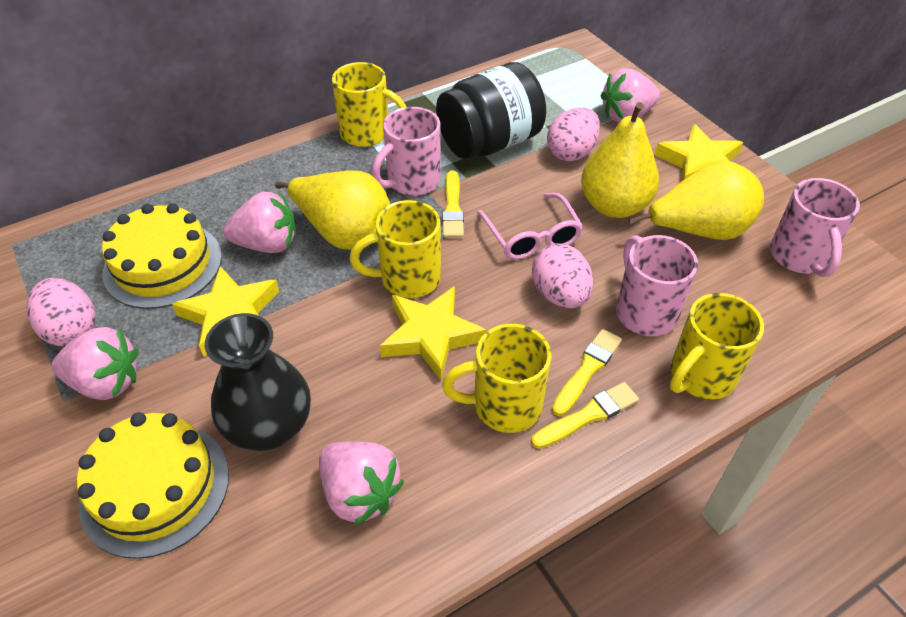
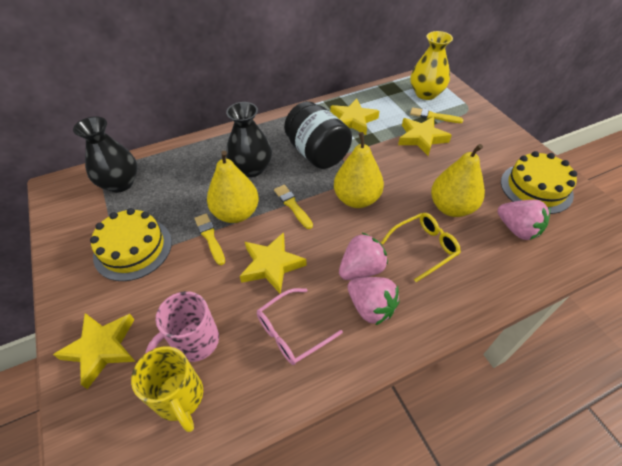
black vase: 1 -> 2
pink egg: 3 -> 0
pink mug: 3 -> 1
pink strawberry: 4 -> 3
yellow glasses: 0 -> 1
yellow mug: 4 -> 1
yellow star: 3 -> 4
yellow vase: 0 -> 1

